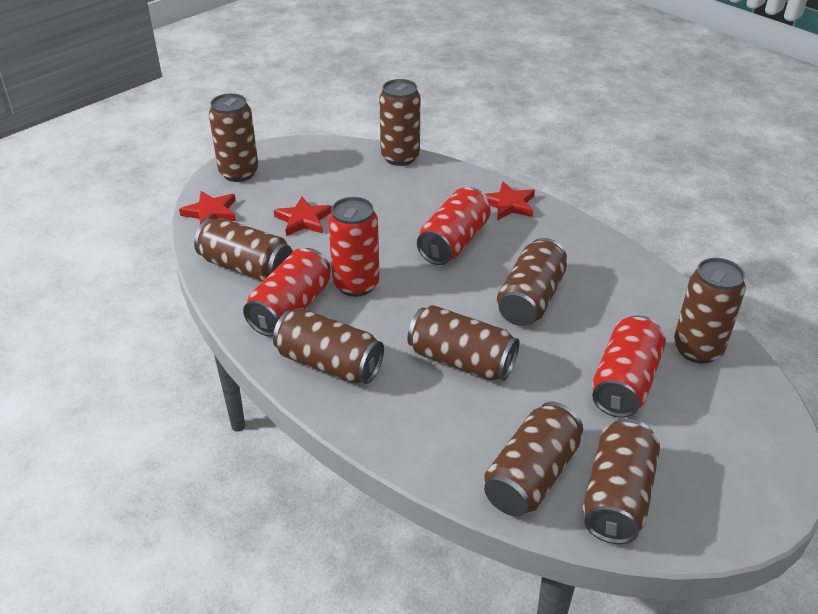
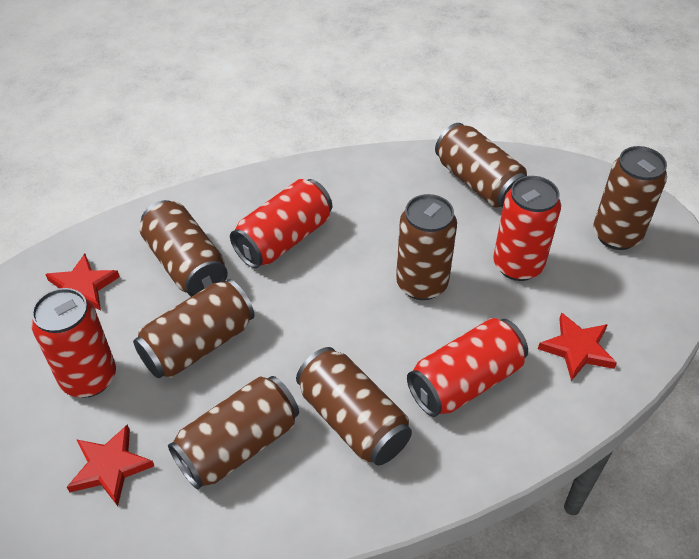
brown can: 9 -> 7

